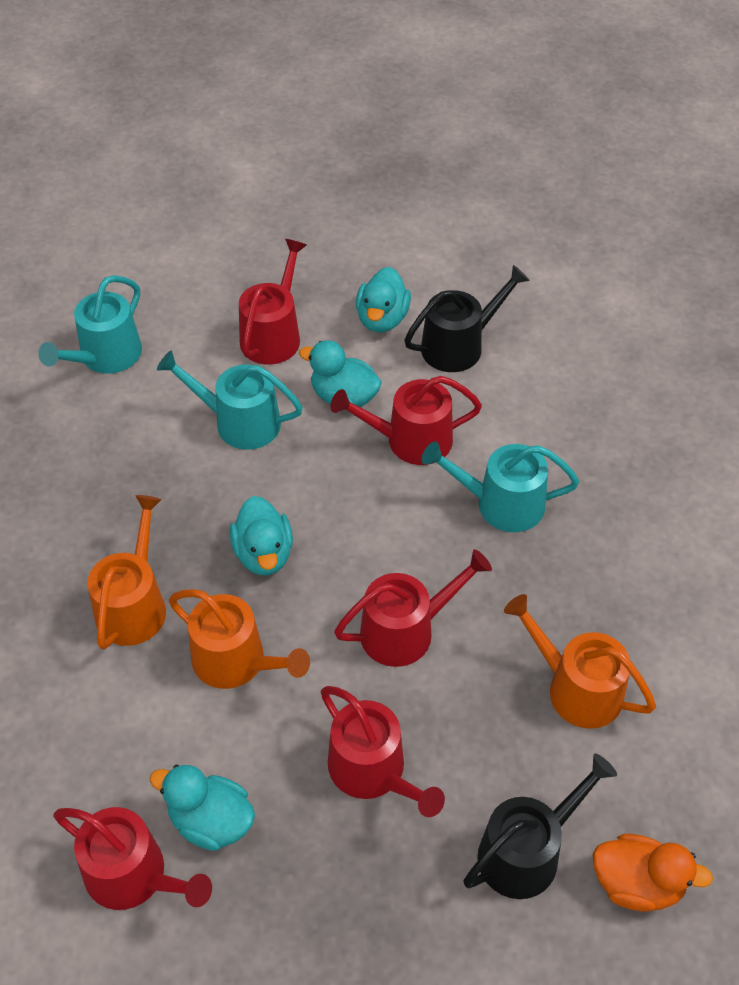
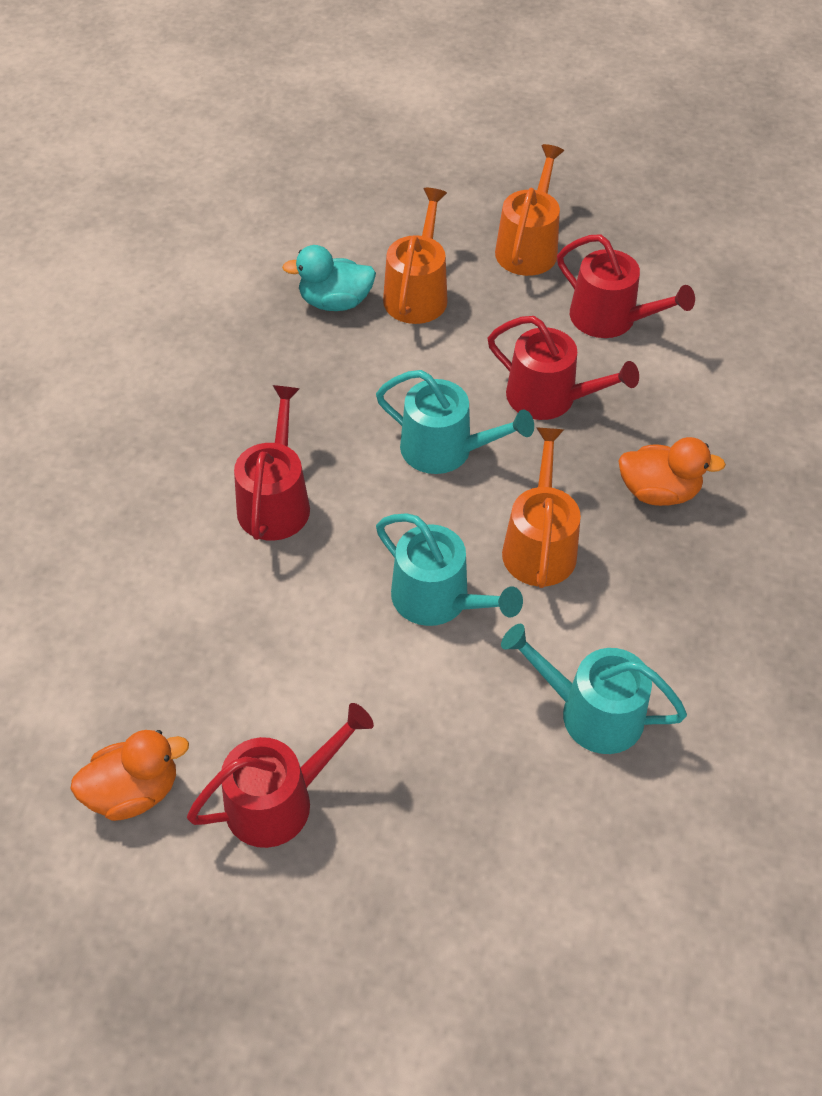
black watering can: 2 -> 0
orange duck: 1 -> 2
red watering can: 5 -> 4
turquoise duck: 4 -> 1

